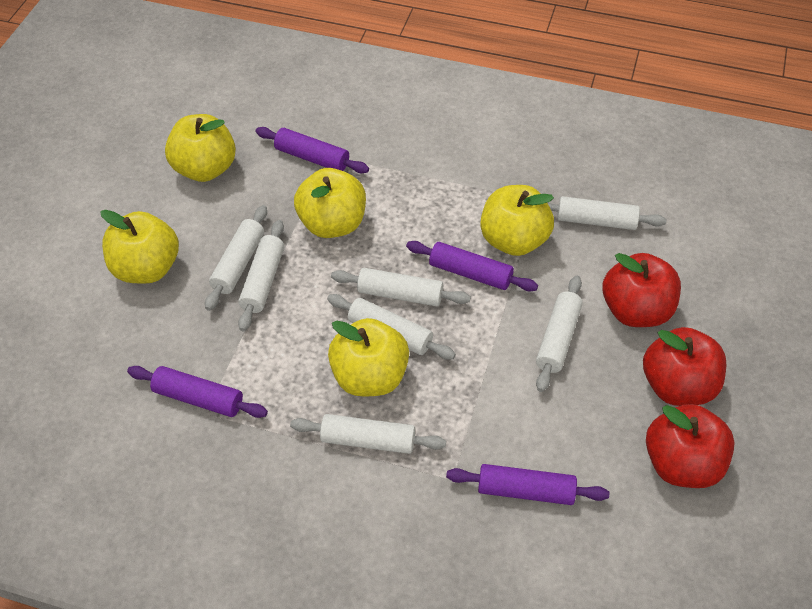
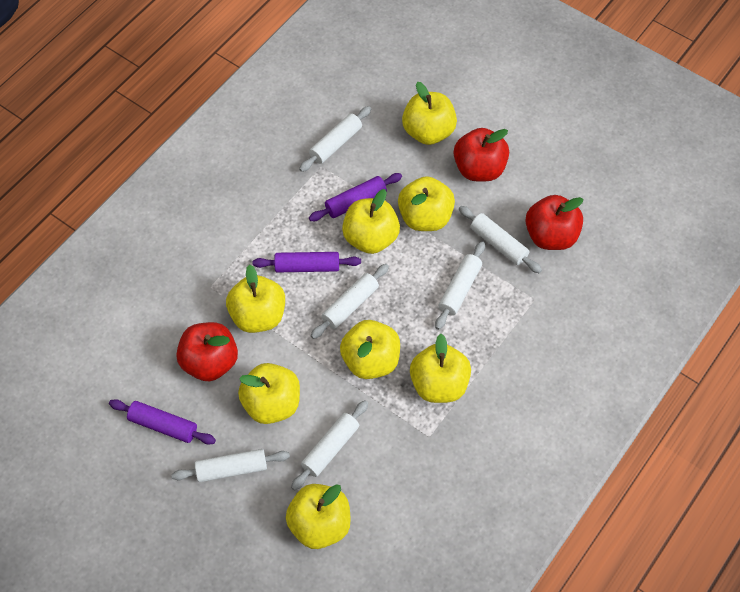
purple rolling pin: 4 -> 3
white rolling pin: 7 -> 6
yellow apple: 5 -> 8

